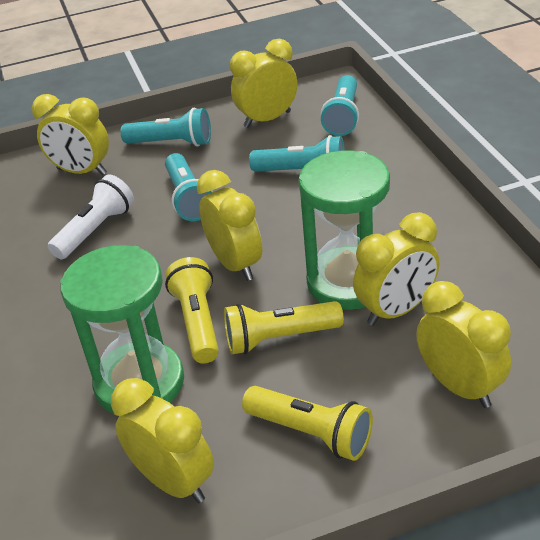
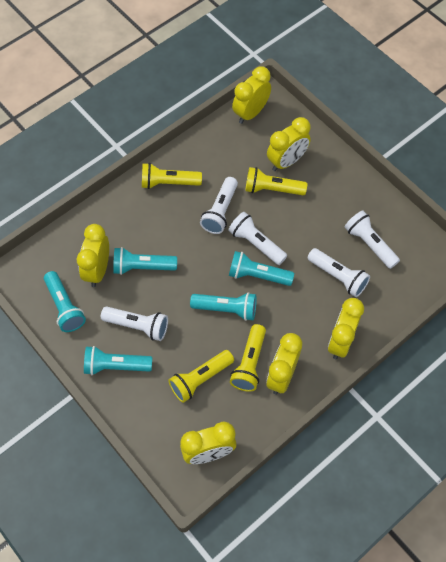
green hourglass: 2 -> 0
turquoise flashlight: 4 -> 5
white flashlight: 1 -> 5
yellow flashlight: 3 -> 4

